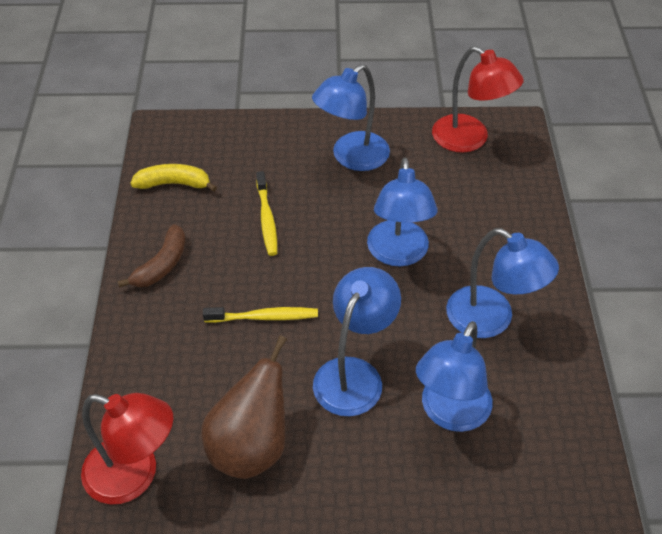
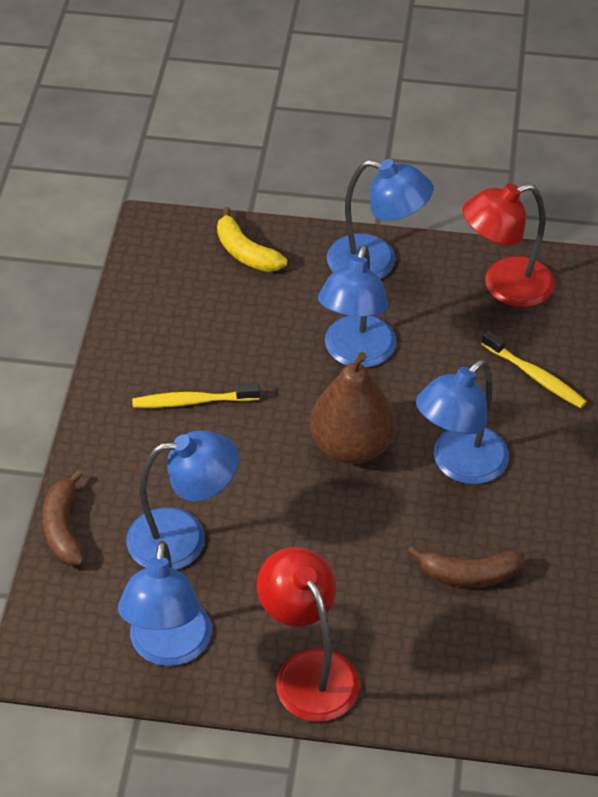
brown banana: 1 -> 2

